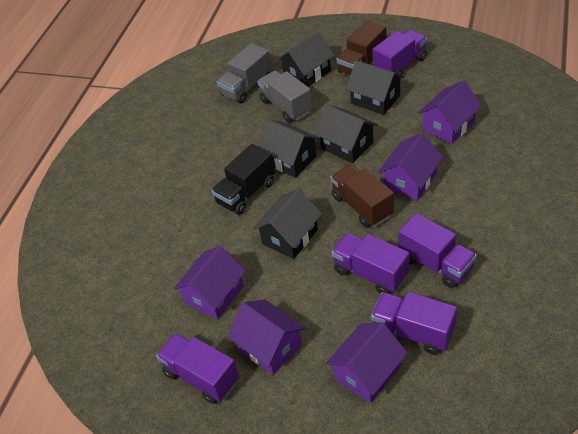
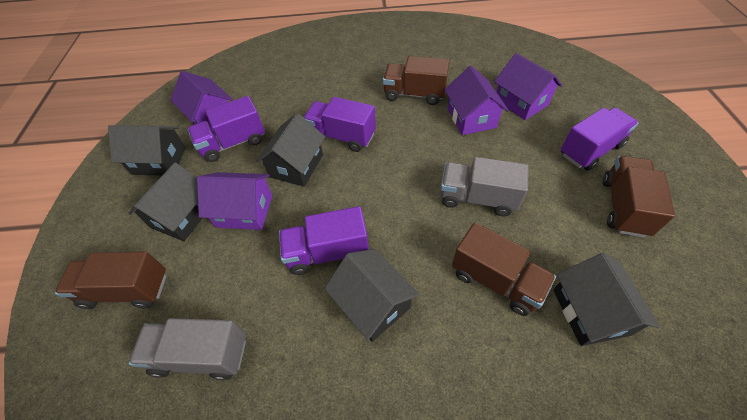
black truck: 1 -> 0
brown truck: 2 -> 4
purple house: 5 -> 4
purple truck: 5 -> 4

